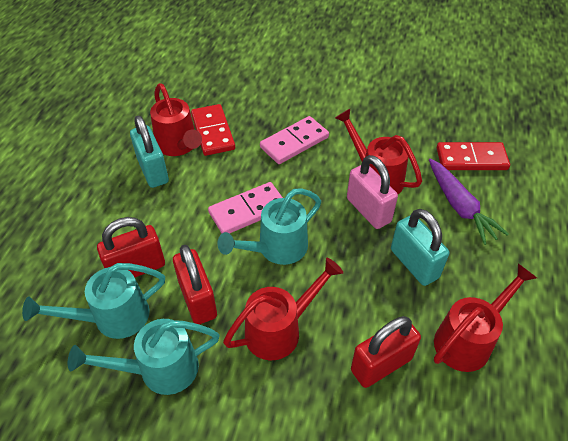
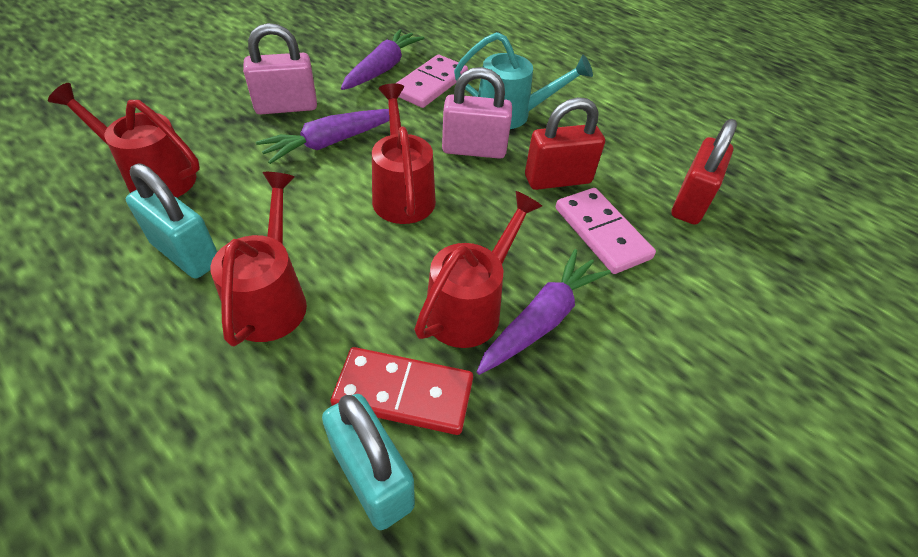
pink padlock: 1 -> 2
purple carrot: 1 -> 3
red domino: 2 -> 1
red padlock: 3 -> 2
turquoise watering can: 3 -> 1

